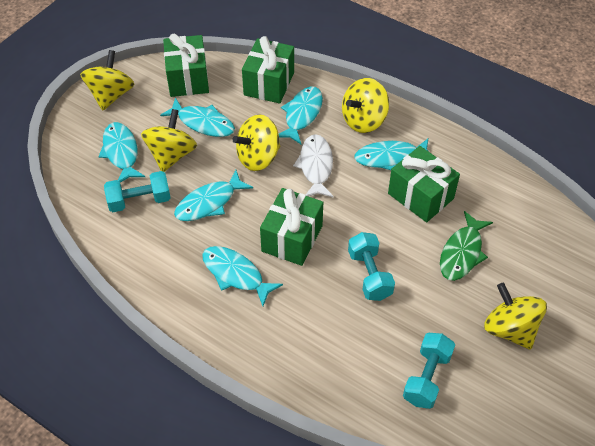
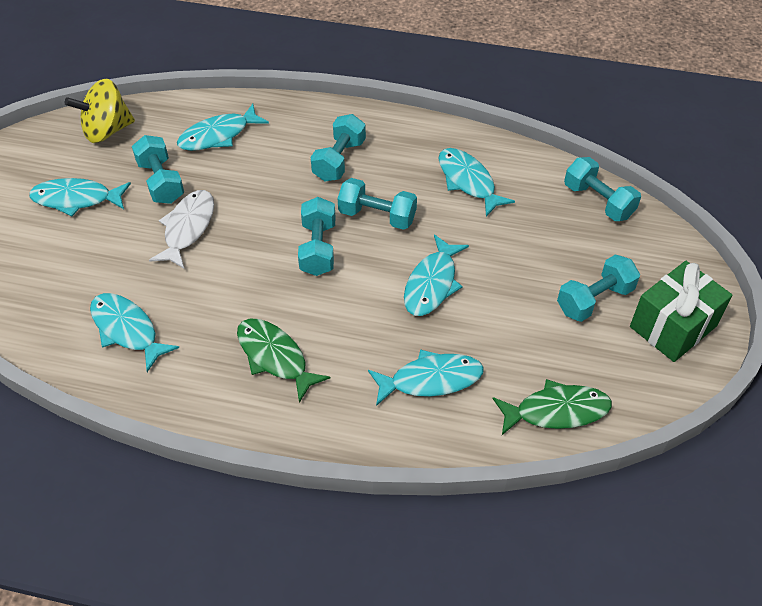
green fish: 1 -> 2
green gift: 4 -> 1
turquoise dumbbell: 3 -> 6
yellow spinning top: 5 -> 1

